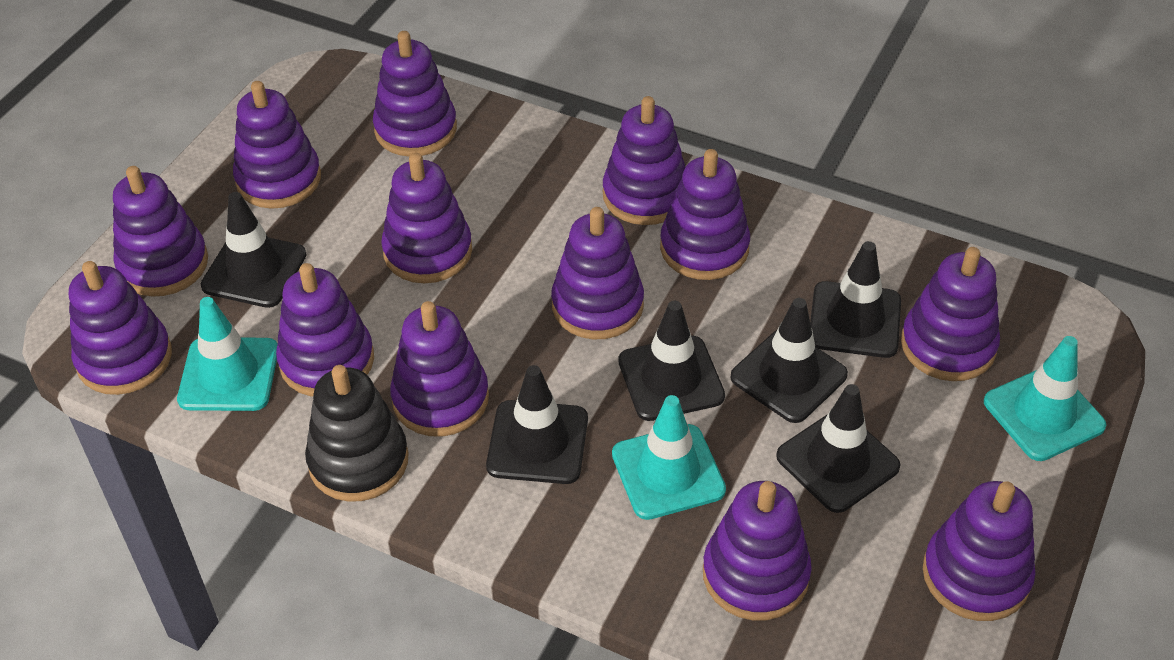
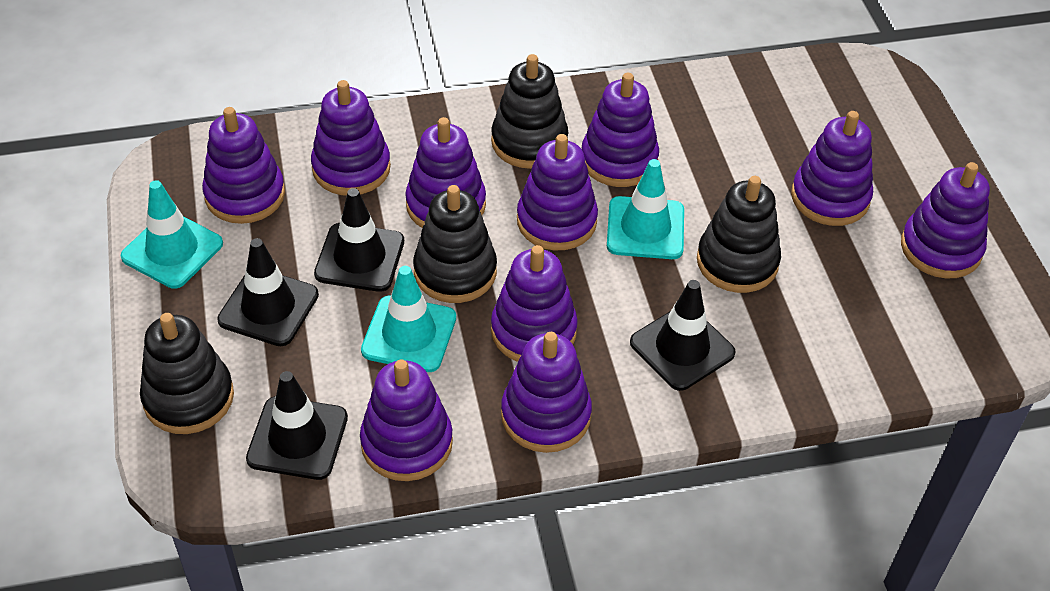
black stacking toy: 1 -> 4
black traffic cone: 6 -> 4
purple stacking toy: 13 -> 10

